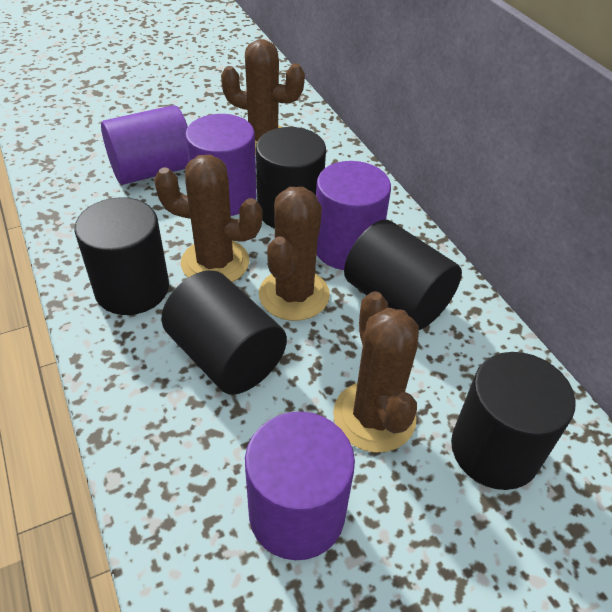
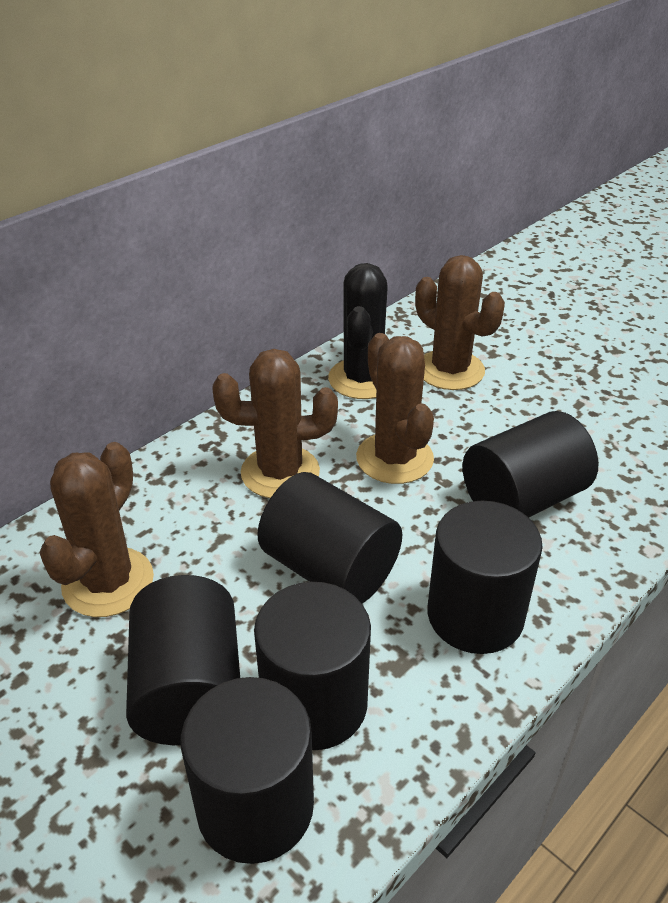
black cactus: 0 -> 1
black cylinder: 5 -> 6
purple cylinder: 4 -> 0

